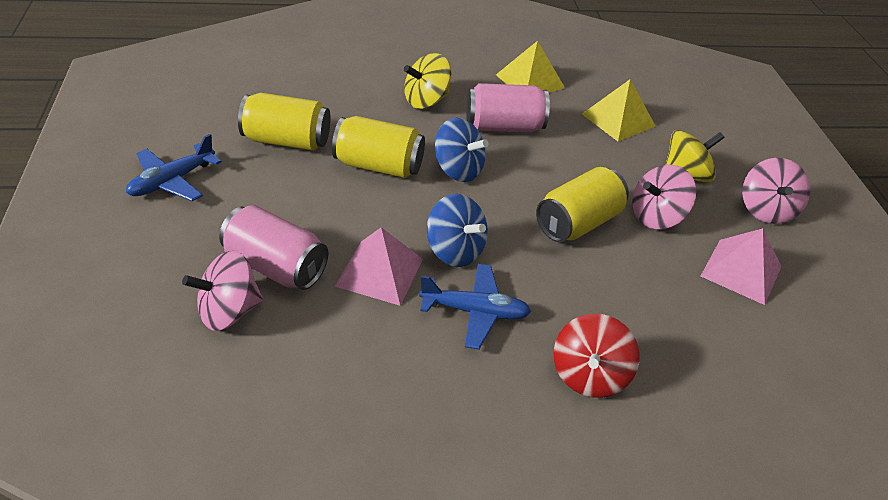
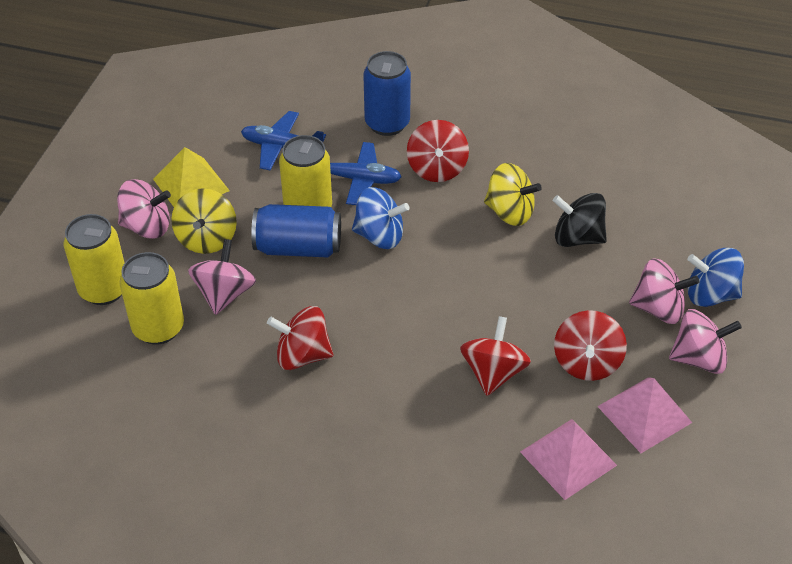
black spinning top: 0 -> 1
blue can: 0 -> 2
pink can: 2 -> 0
pink spinning top: 3 -> 4
red spinning top: 1 -> 4
yellow pyramid: 2 -> 1

